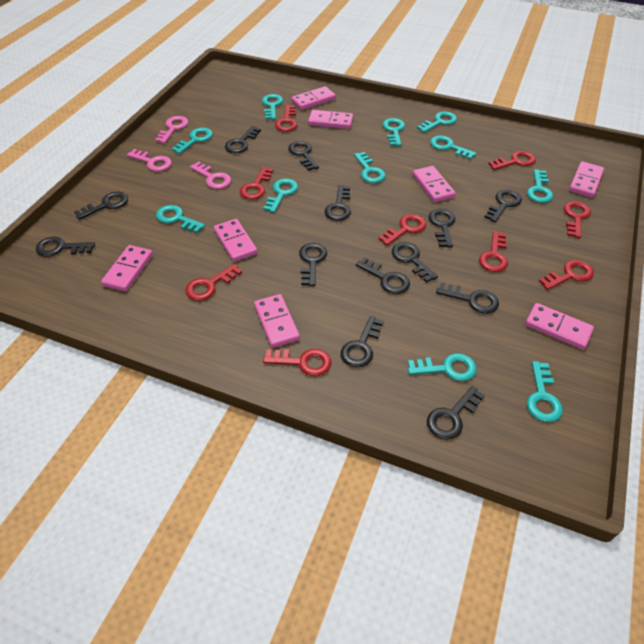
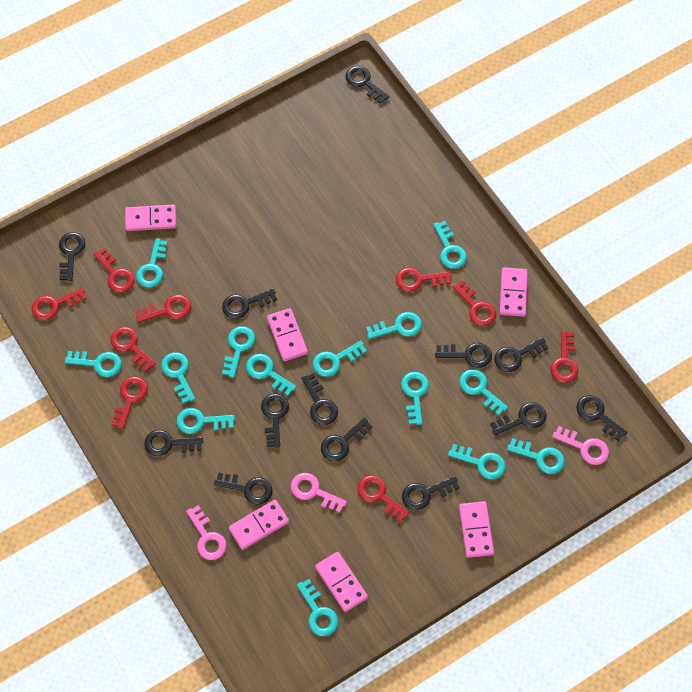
pink domino: 8 -> 6
turquoise key: 11 -> 14

